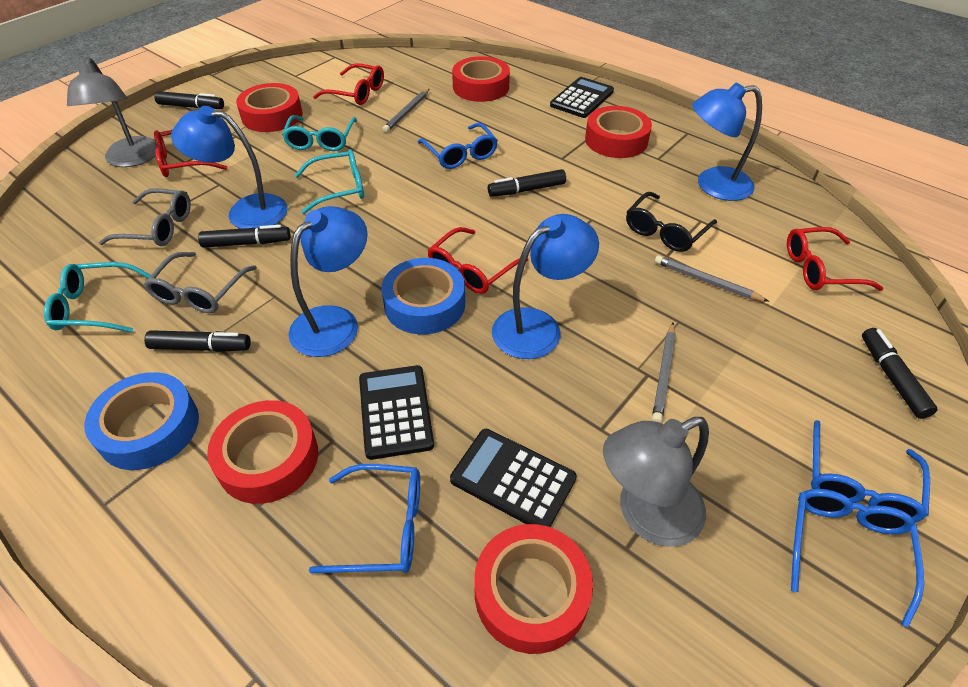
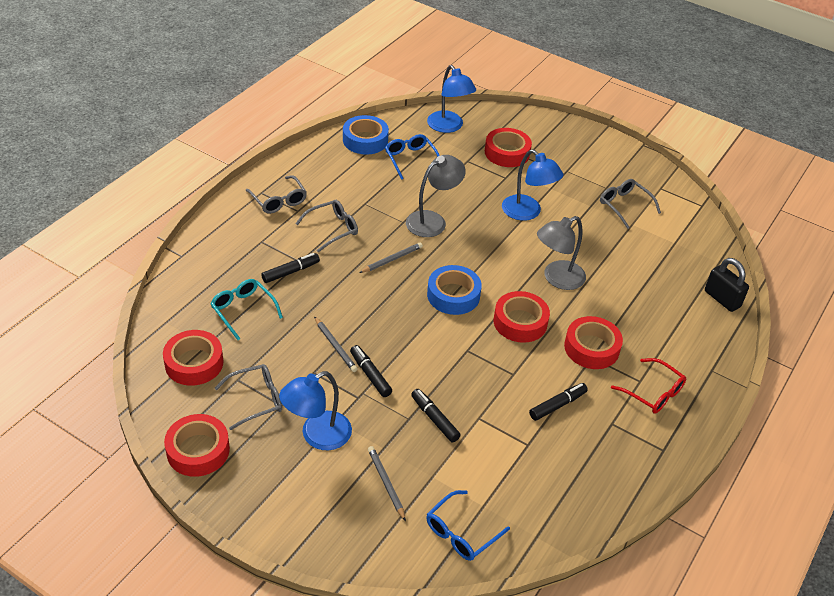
black calculator: 3 -> 0
black glasses: 1 -> 0
black marker: 5 -> 4
black padlock: 0 -> 1
blue glasses: 4 -> 2
blue lamp: 4 -> 3
grey glasses: 2 -> 4
red glasses: 4 -> 1
turquoise glasses: 3 -> 1

